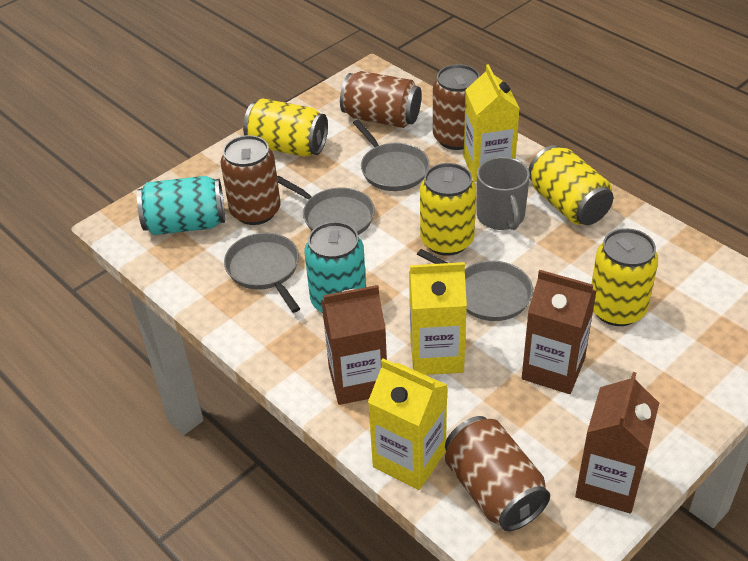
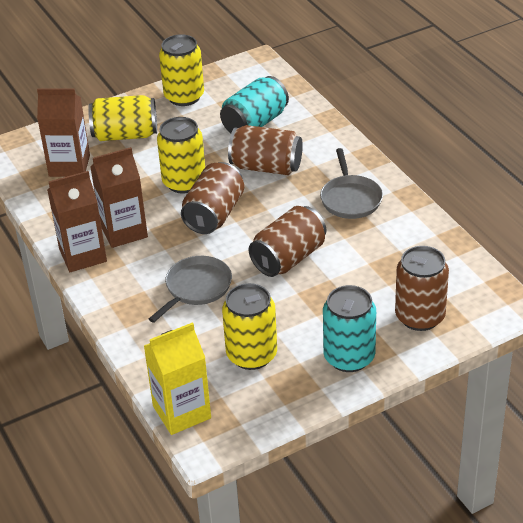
grey mug: 1 -> 0
grey pan: 4 -> 2
yellow carton: 3 -> 1

